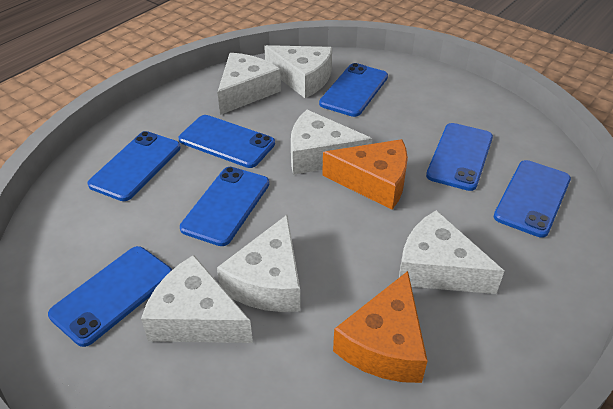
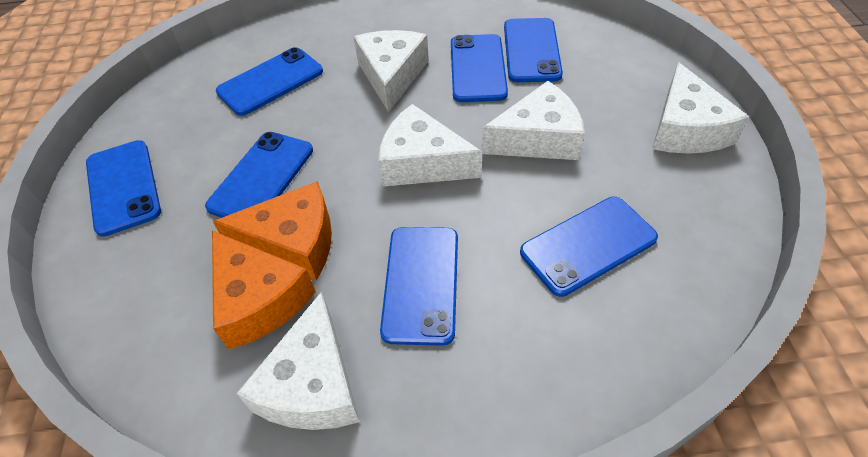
white cheese: 6 -> 5

